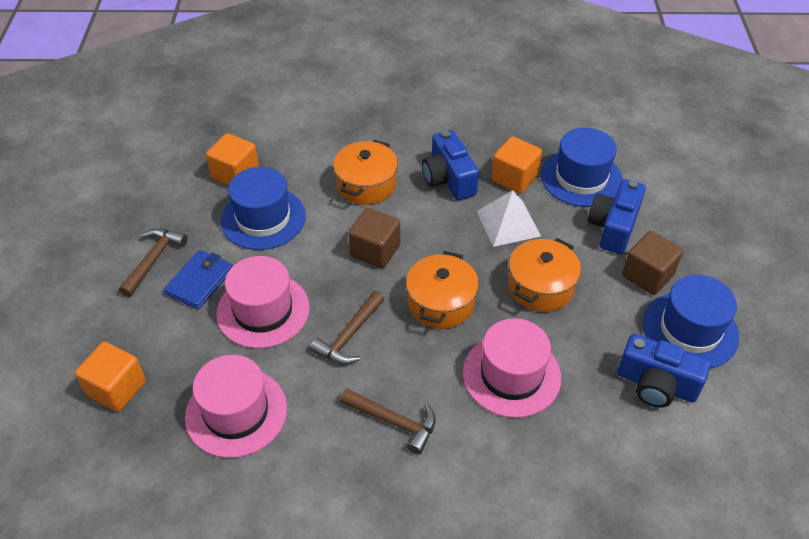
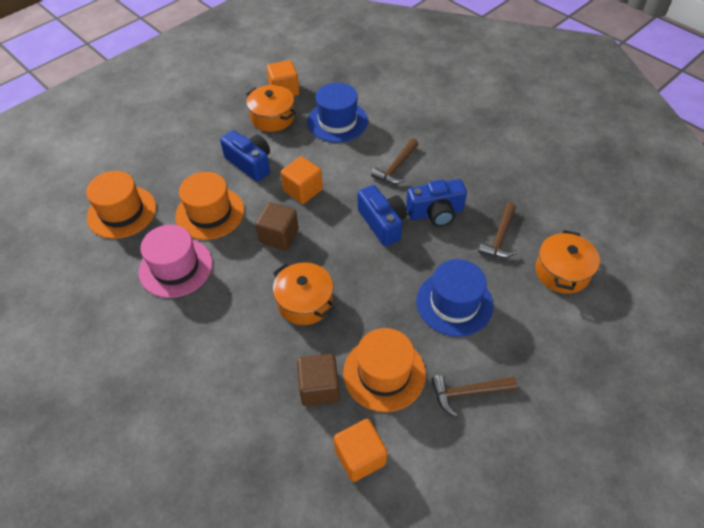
blue hat: 3 -> 2
blue wallet: 1 -> 0
orange hat: 0 -> 3
pink hat: 3 -> 1
white pyramid: 1 -> 0

